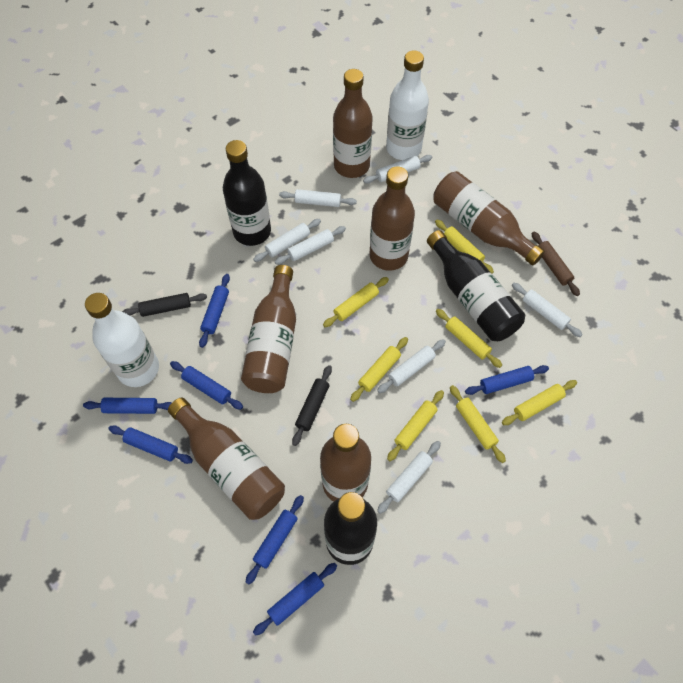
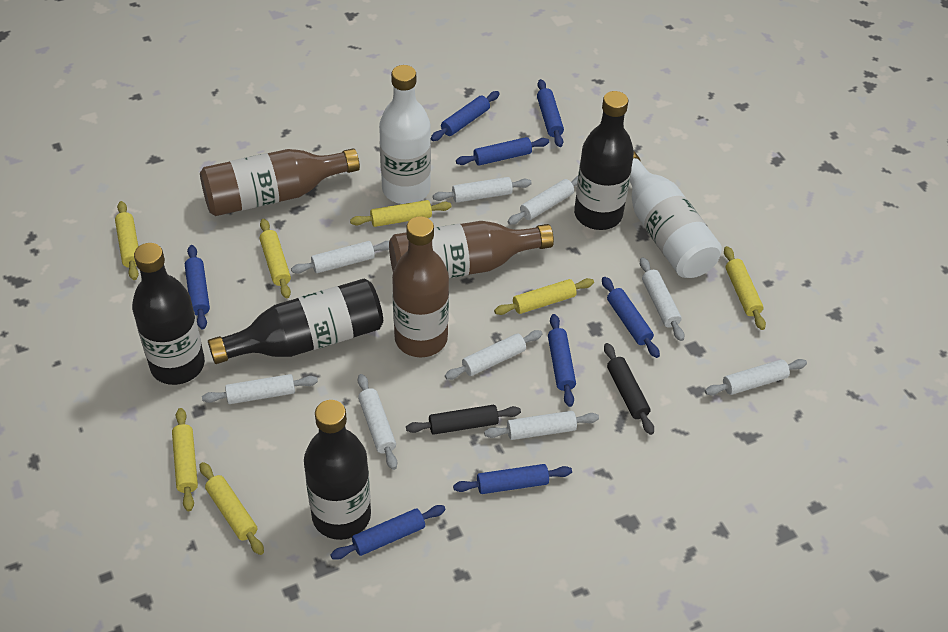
black bottle: 3 -> 4
blue rolling pin: 7 -> 8
brown bottle: 6 -> 3
brown rolling pin: 1 -> 0
white rolling pin: 7 -> 9

